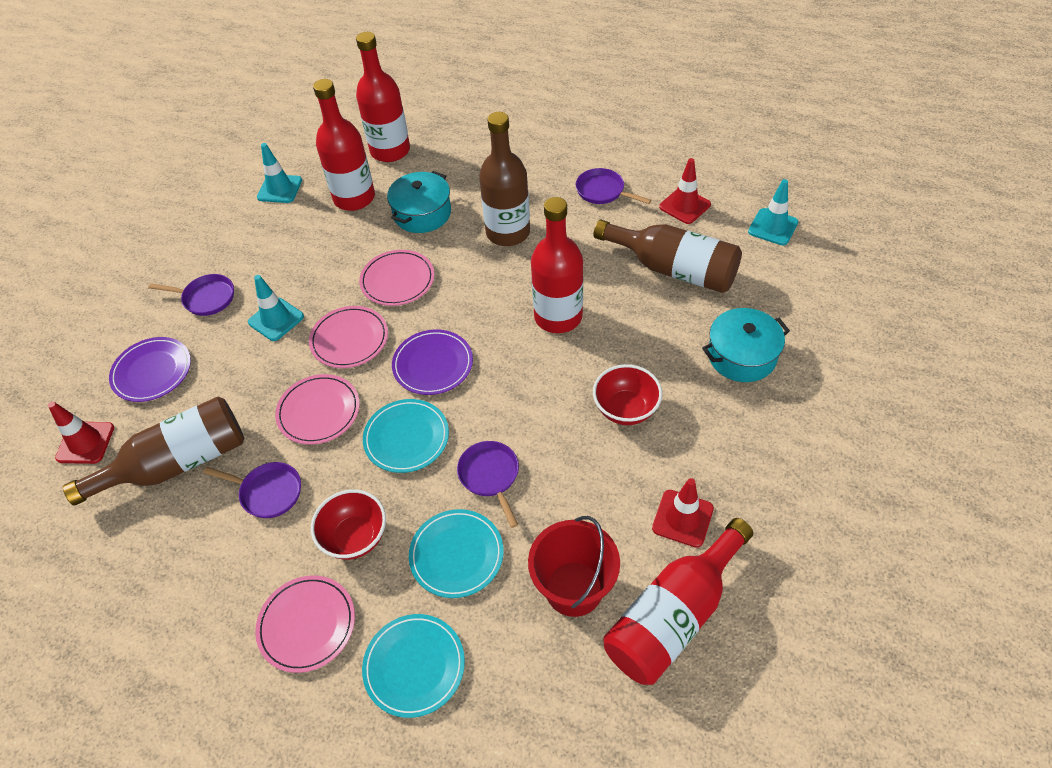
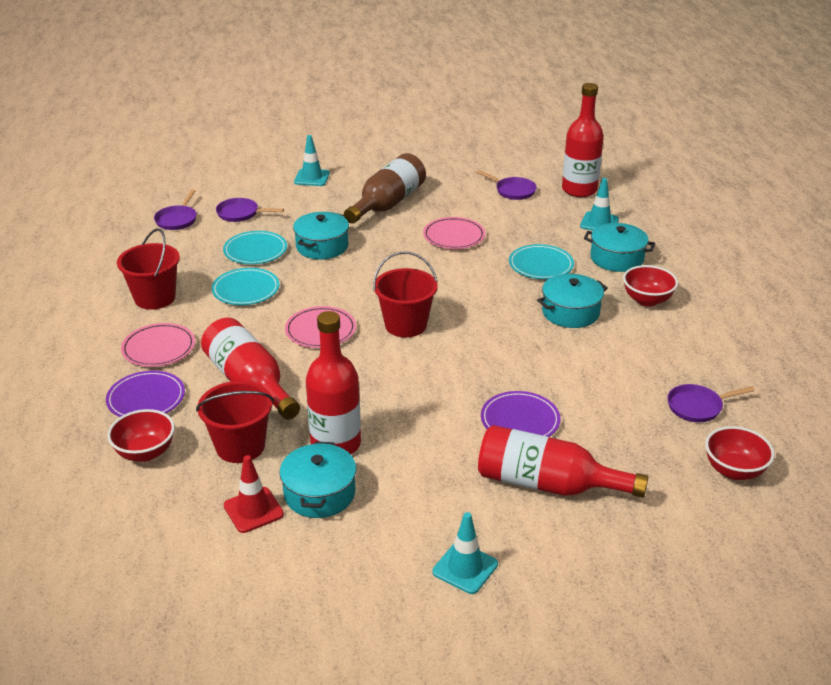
brown bottle: 3 -> 1
pink plate: 4 -> 3
red bowl: 2 -> 3
red bucket: 1 -> 3
red traffic cone: 3 -> 1
turquoise pot: 2 -> 4

